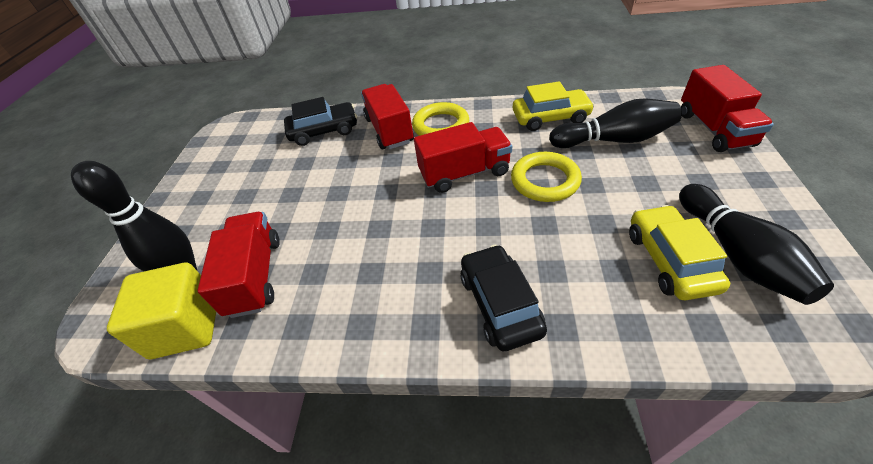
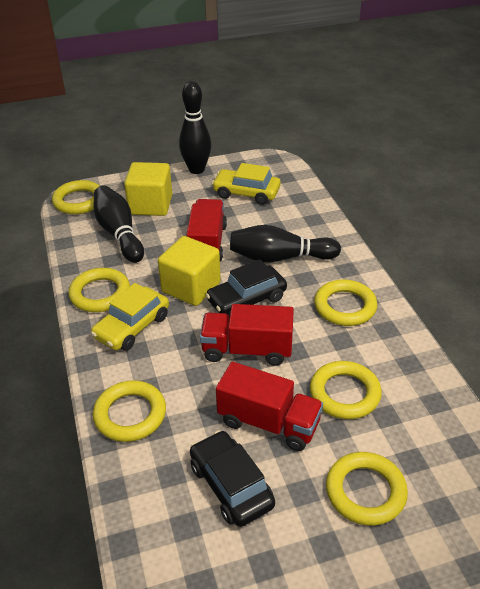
red truck: 4 -> 3
yellow cube: 1 -> 2
yellow ring: 2 -> 6

